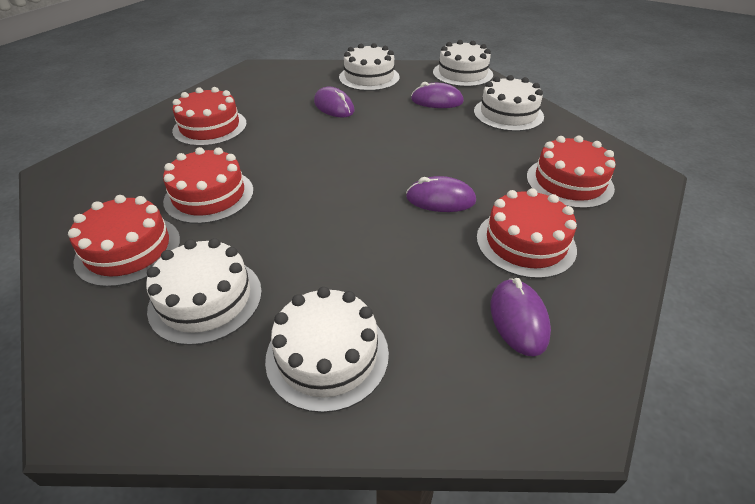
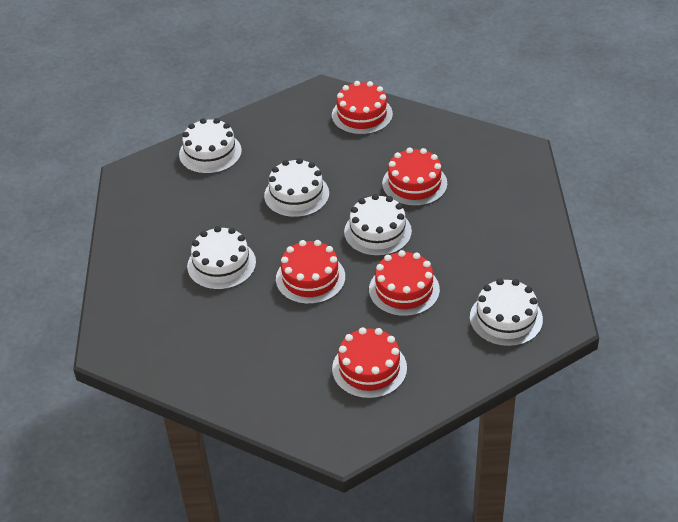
purple mouse: 4 -> 0

